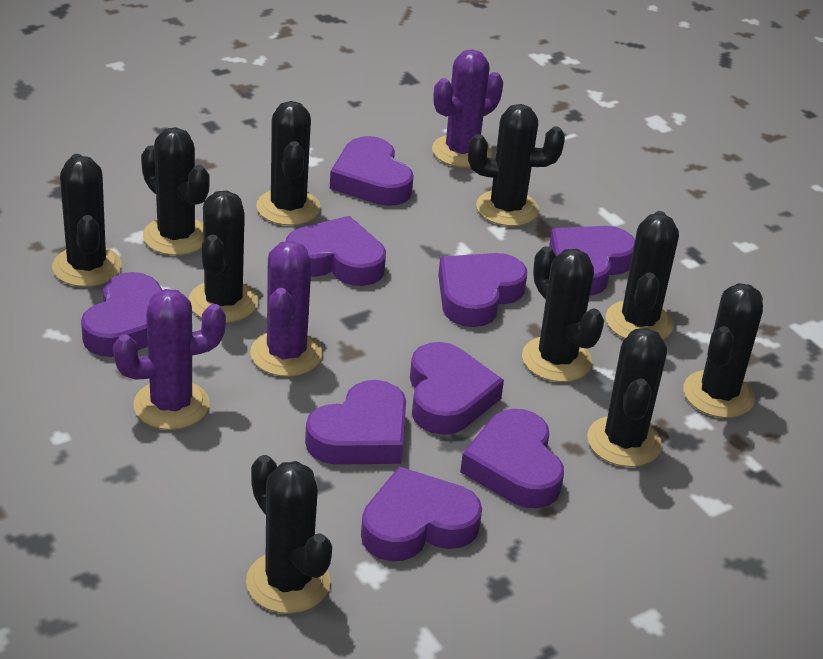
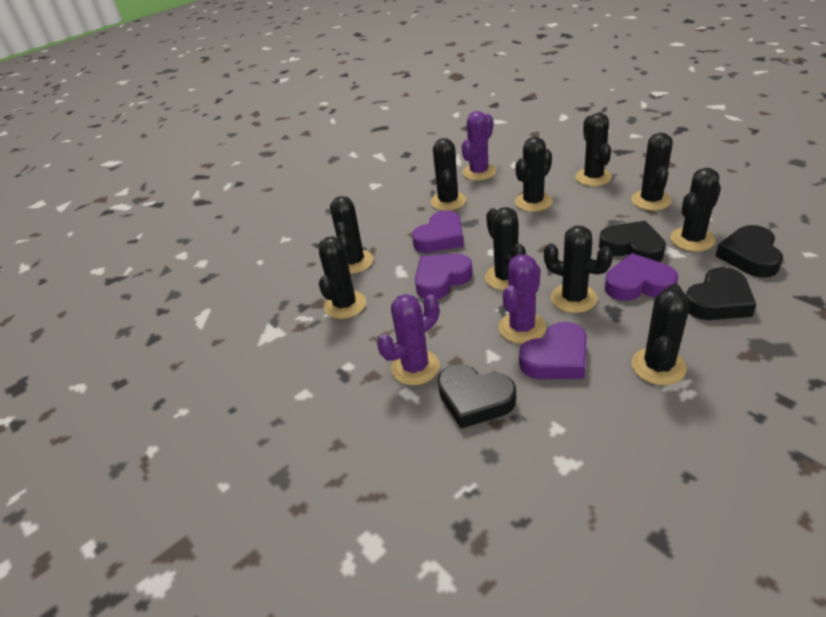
black heart: 0 -> 4
purple heart: 9 -> 4

